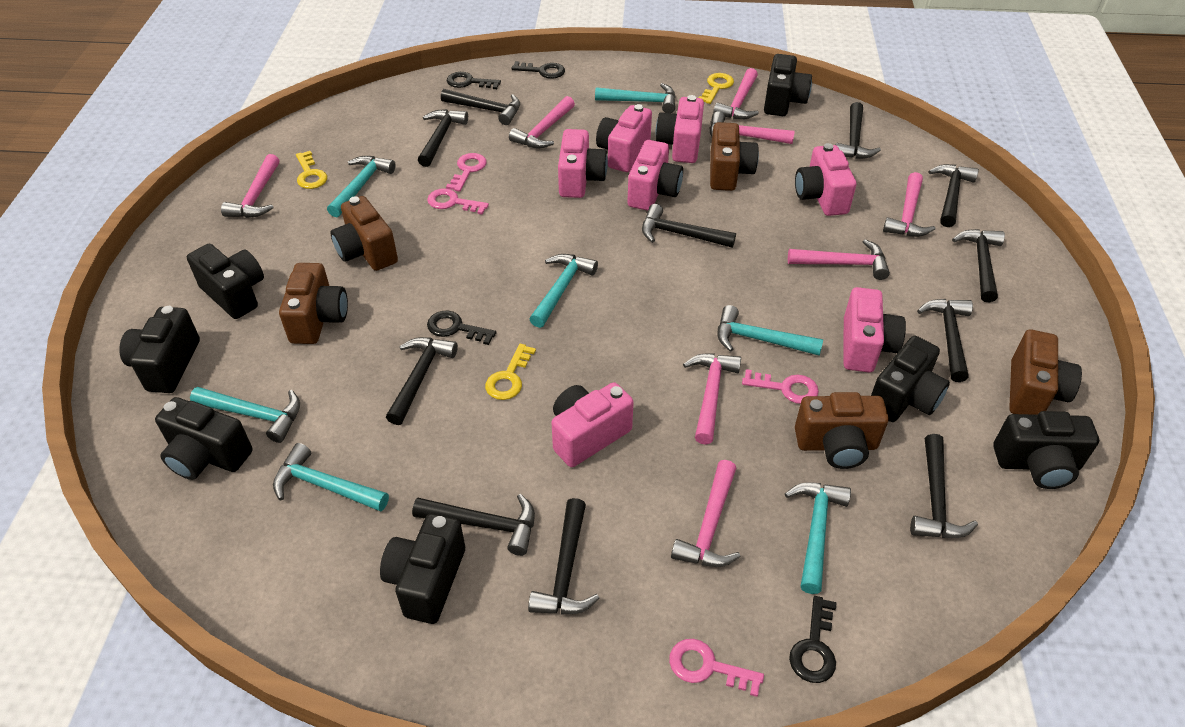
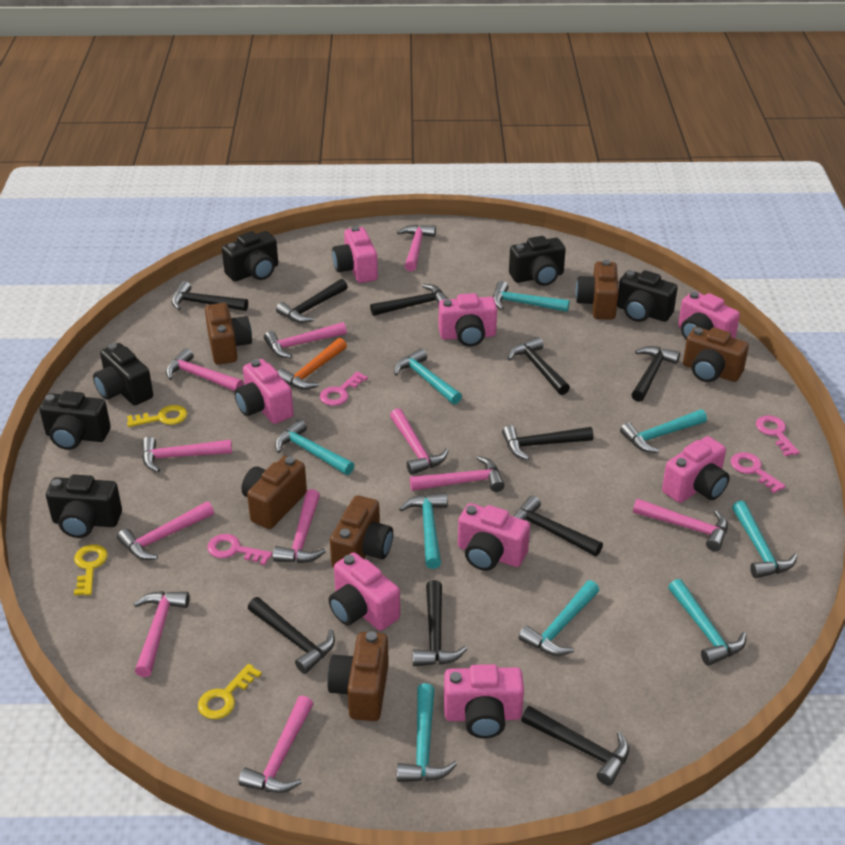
black camera: 7 -> 6
black hammer: 11 -> 10
black key: 4 -> 0
brown camera: 5 -> 6
orange hammer: 0 -> 1
pink camera: 7 -> 8
pink hammer: 8 -> 11
turquoise hammer: 7 -> 9

